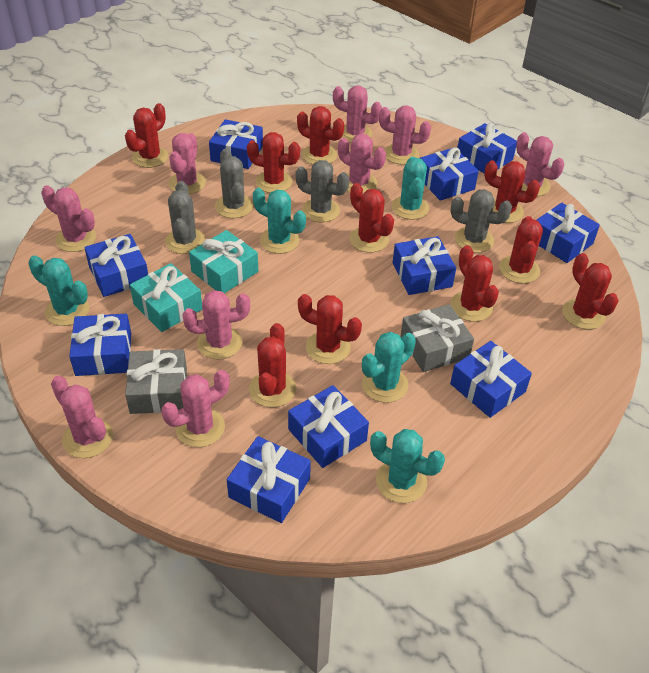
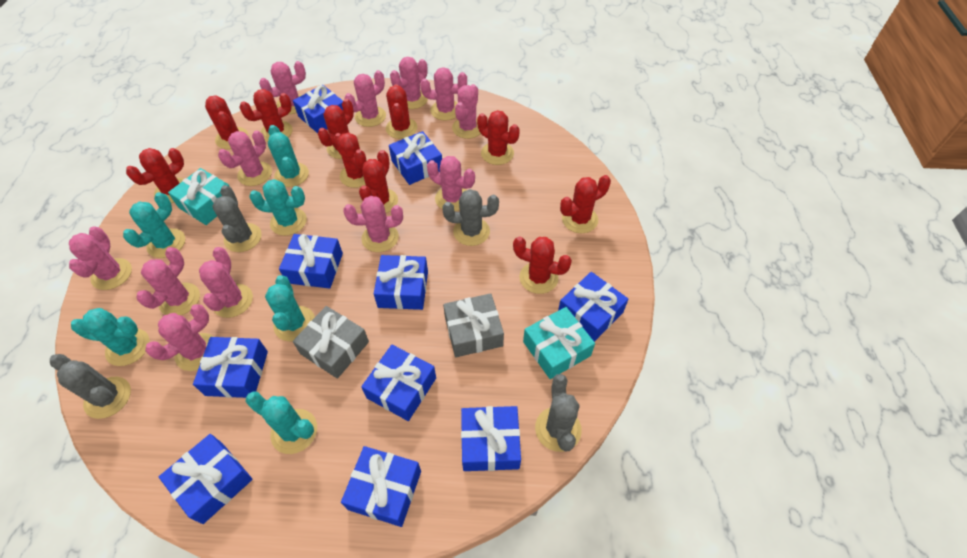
pink cactus: 9 -> 12
turquoise cactus: 5 -> 6

